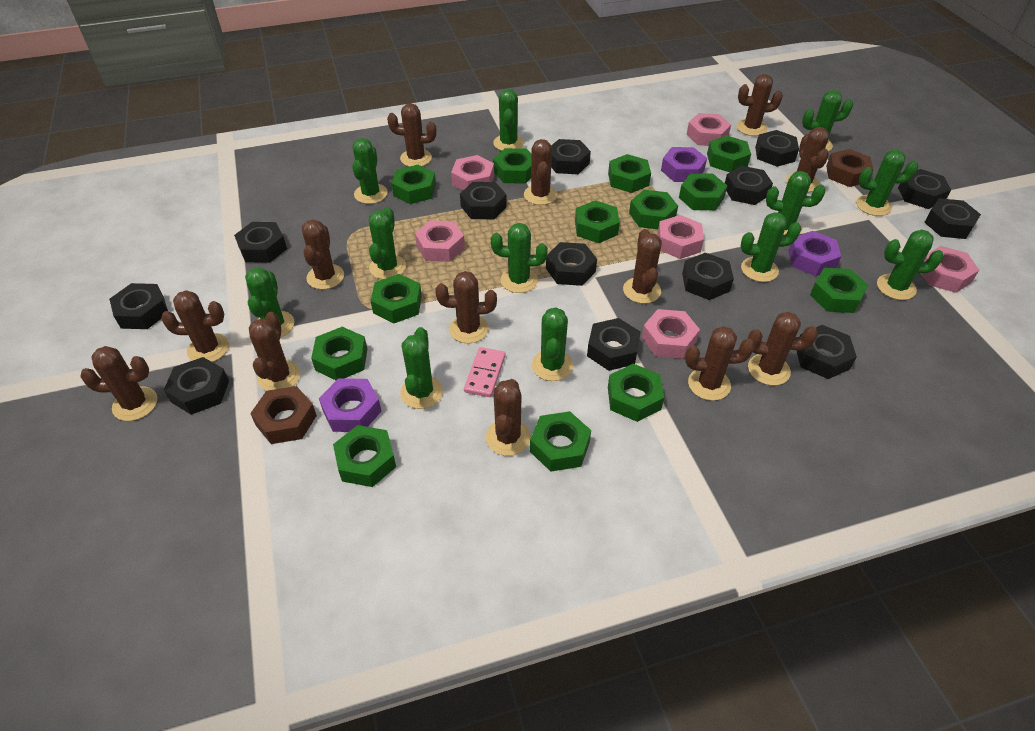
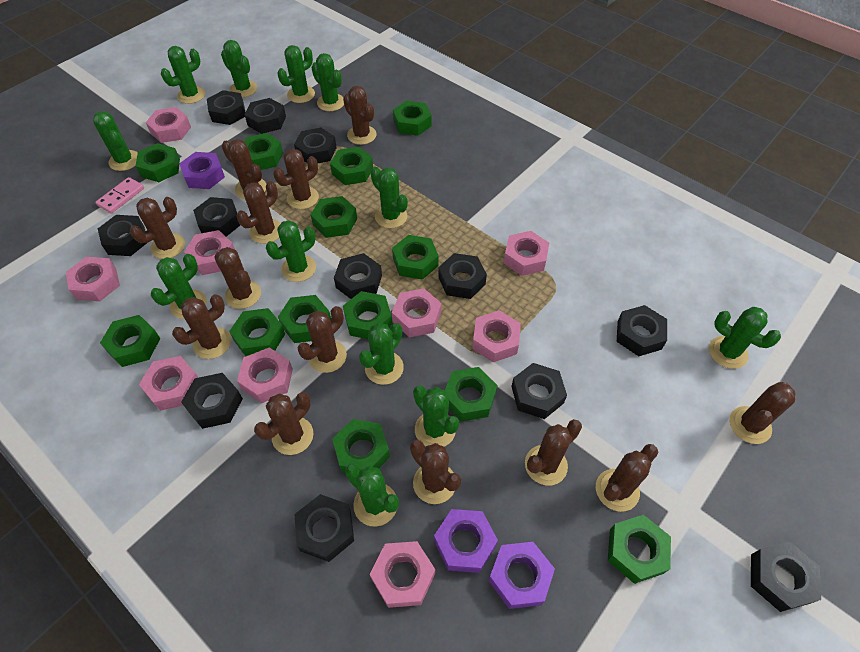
black nut: 13 -> 12
brown nut: 2 -> 0
pink nut: 6 -> 9

